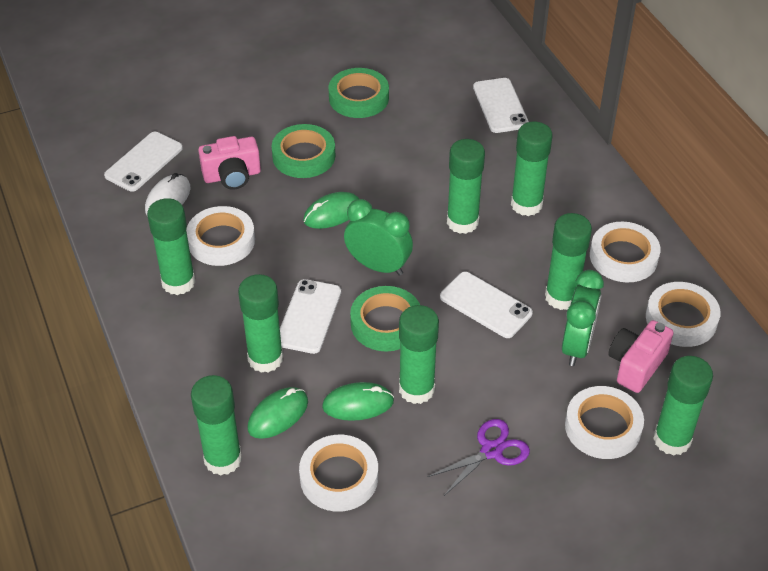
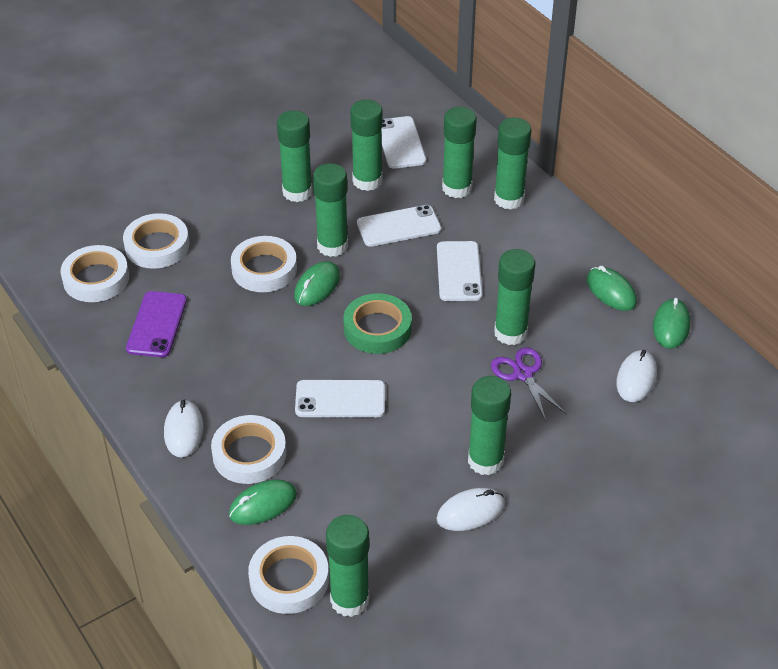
green clock: 2 -> 0
green mouse: 3 -> 4
green tape: 3 -> 1
pink camera: 2 -> 0
purple phone: 0 -> 1
white mouse: 1 -> 3

